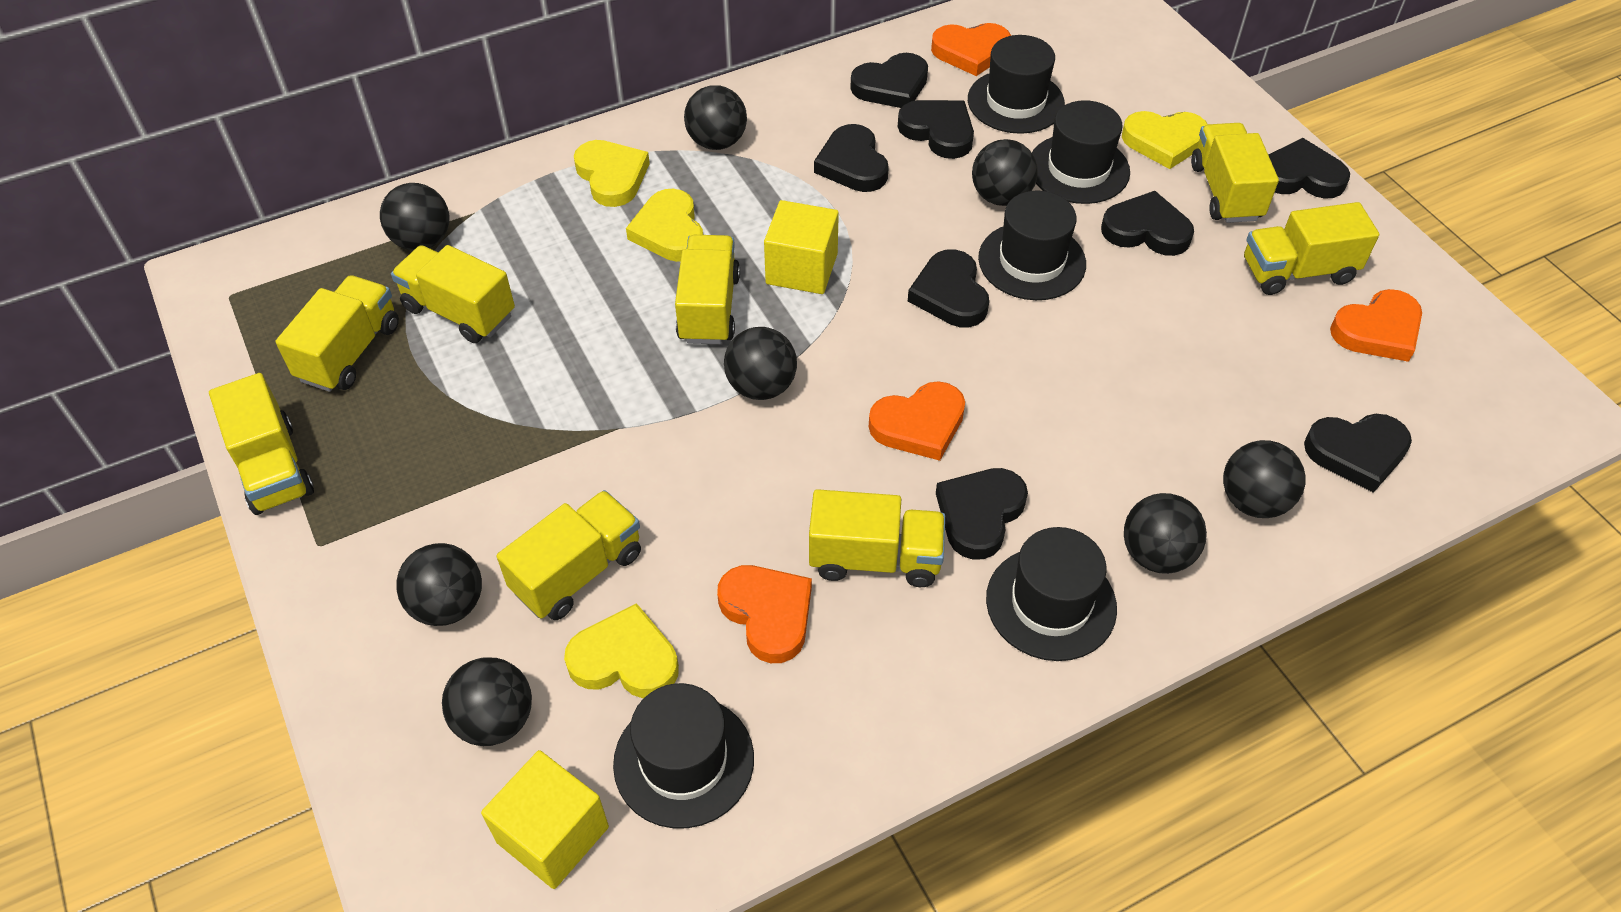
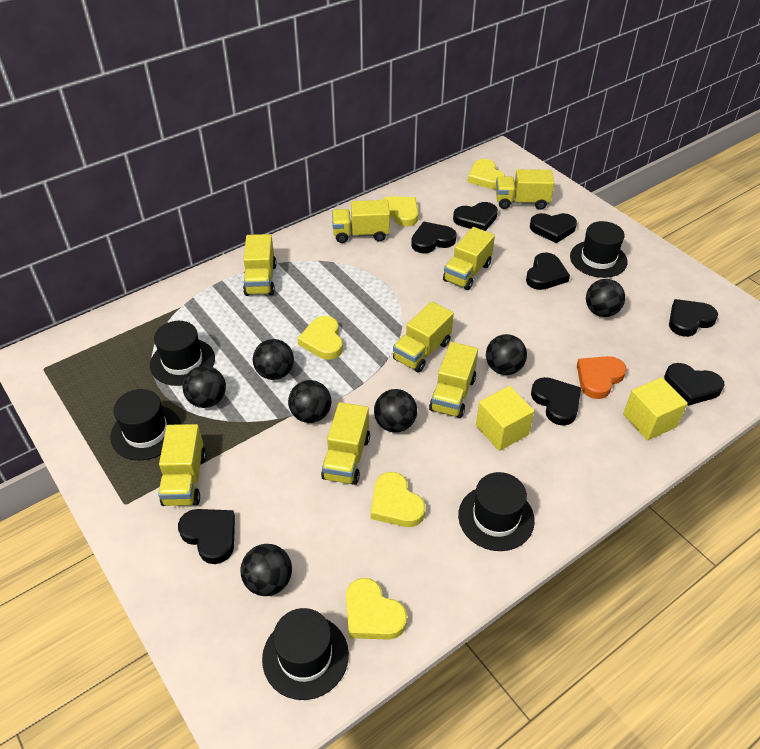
black ball: 8 -> 7
orange heart: 4 -> 1
yellow heart: 4 -> 5

